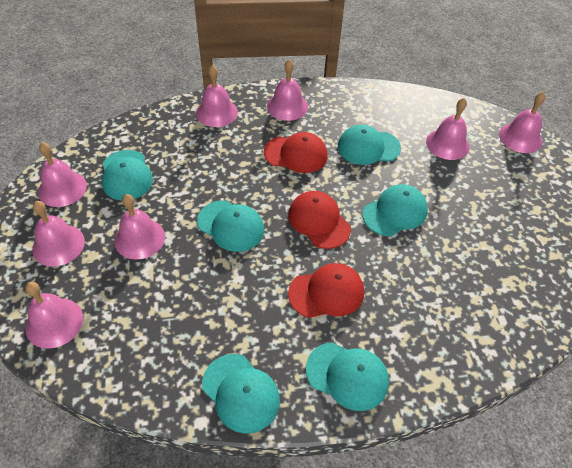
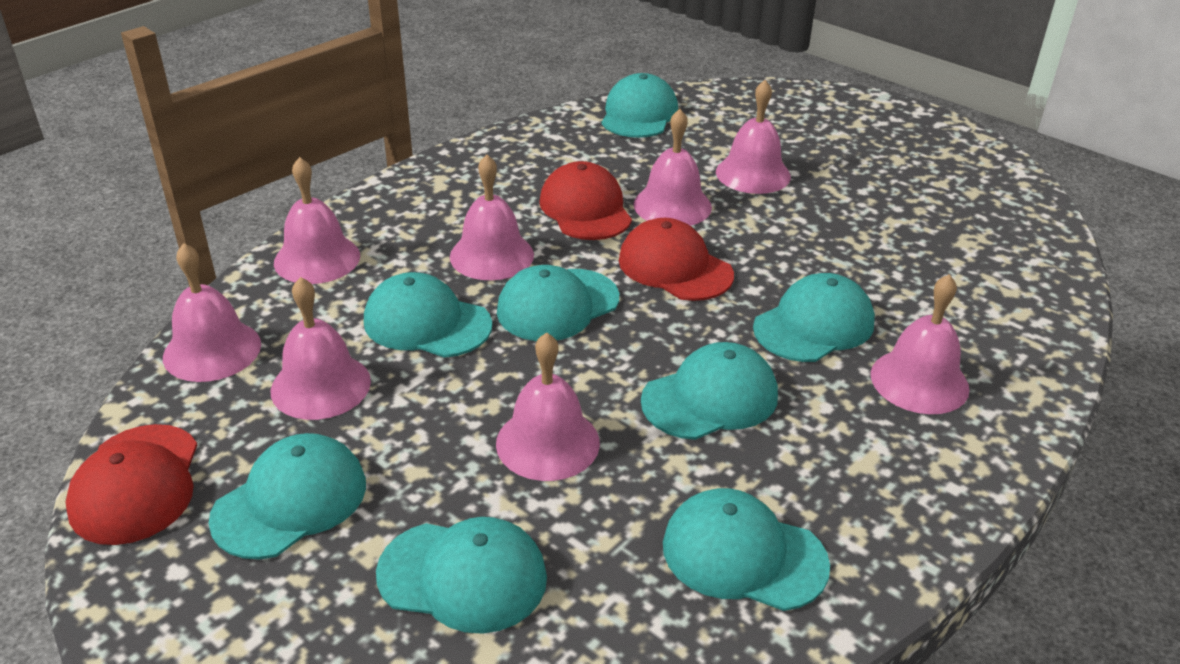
turquoise cap: 6 -> 8

